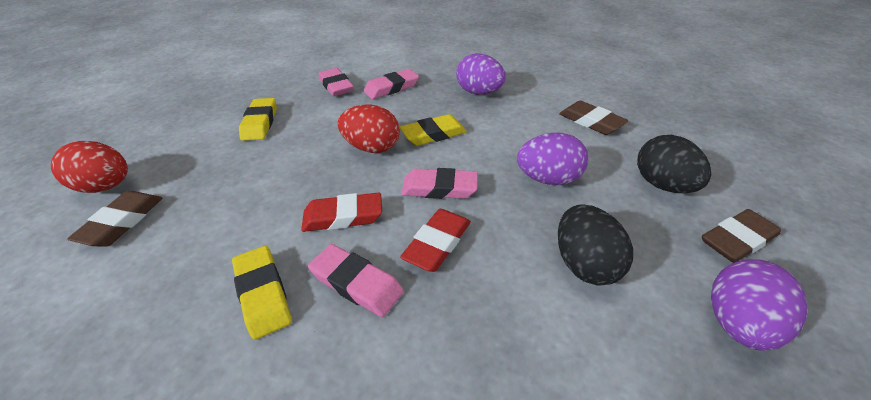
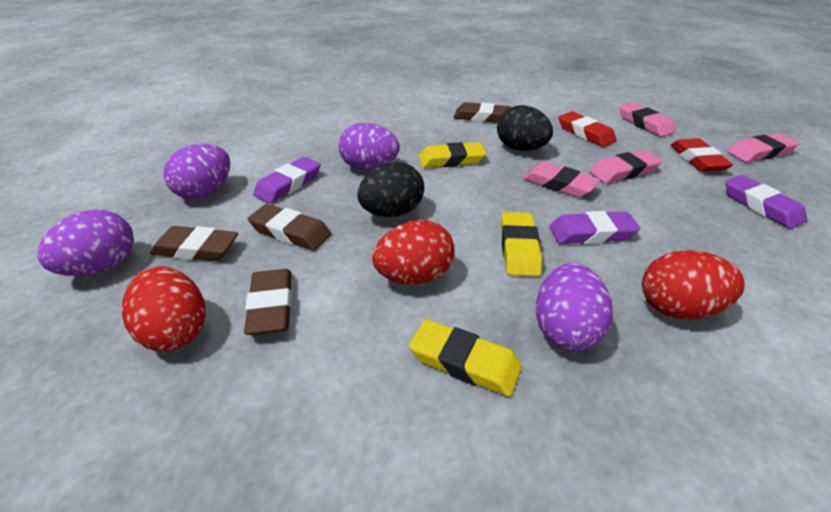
brown eraser: 3 -> 4
purple egg: 3 -> 4
purple eraser: 0 -> 3
red egg: 2 -> 3

